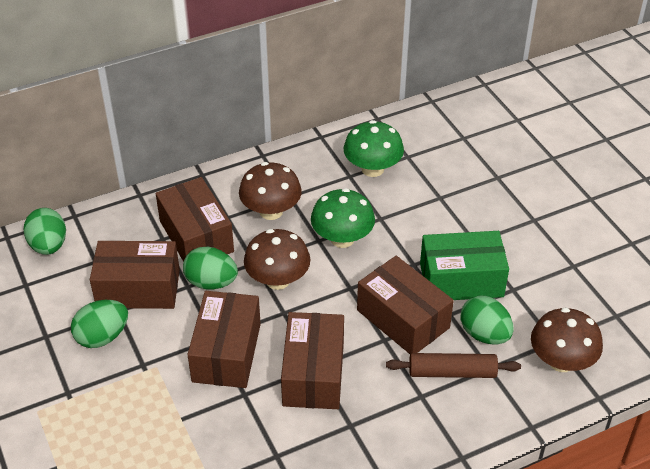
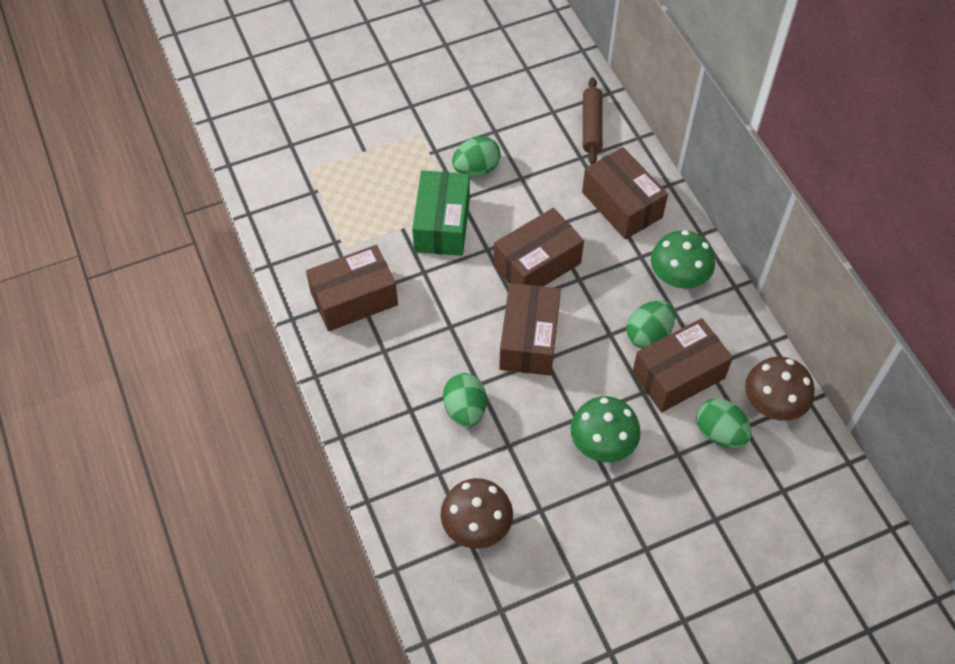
brown mushroom: 3 -> 2

